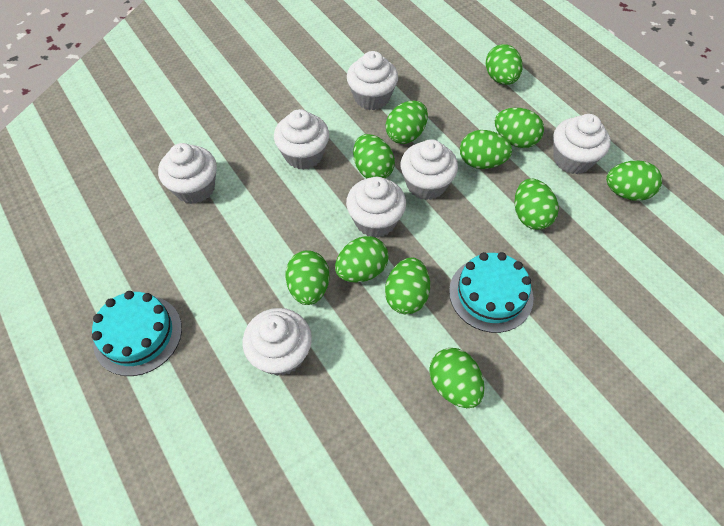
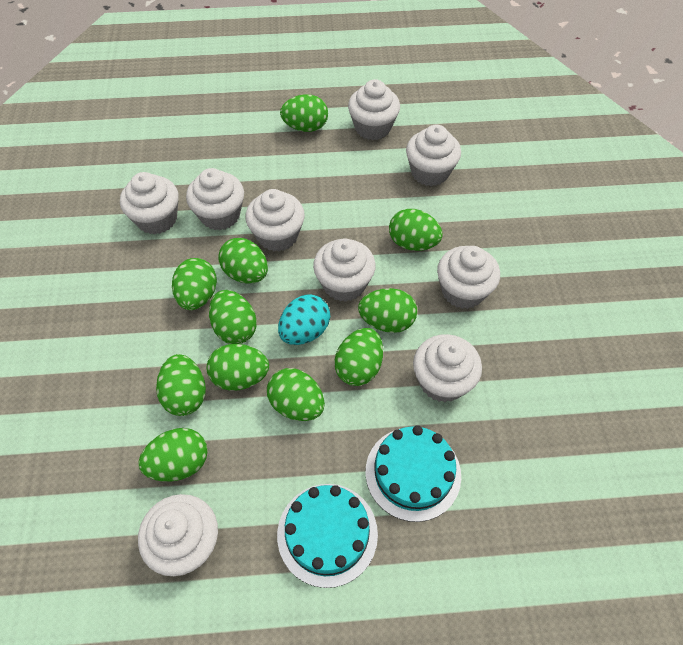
turquoise egg: 0 -> 1
white cupcake: 7 -> 9

